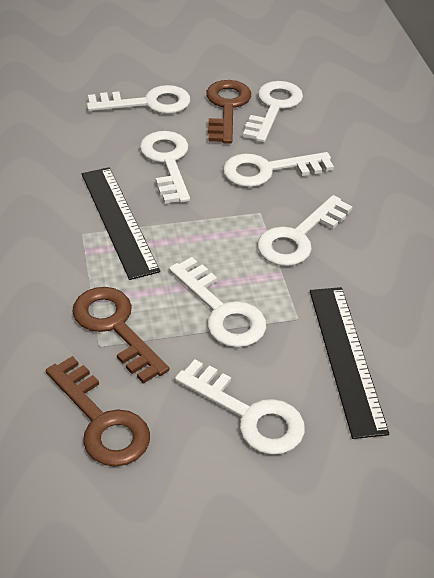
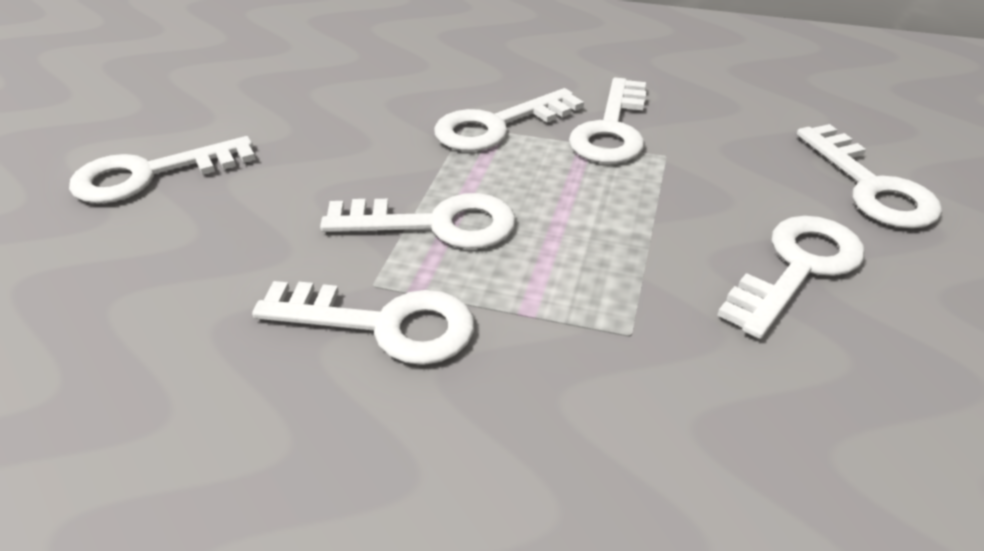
black ruler: 2 -> 0
brown key: 3 -> 0

